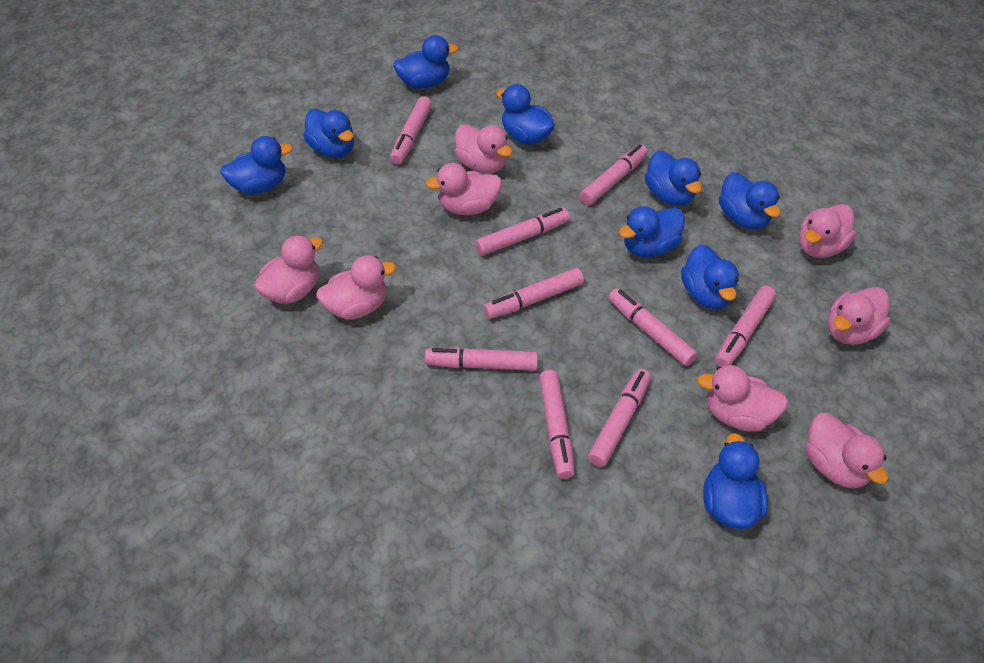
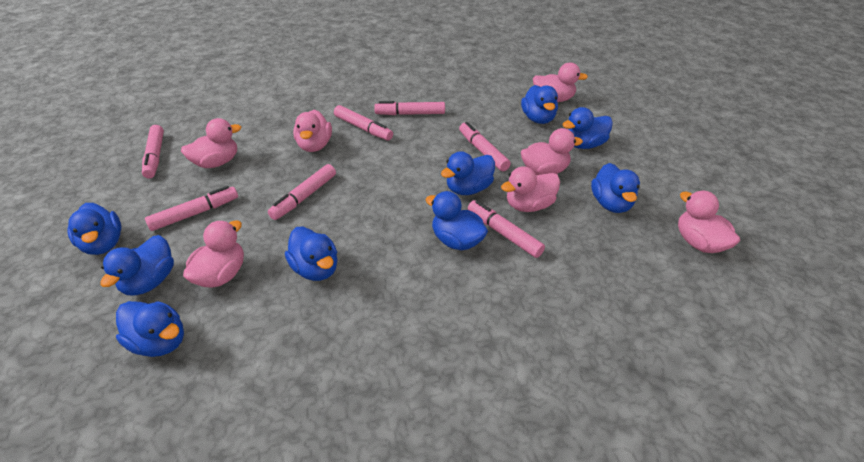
pink duck: 8 -> 7
pink marker: 9 -> 7

